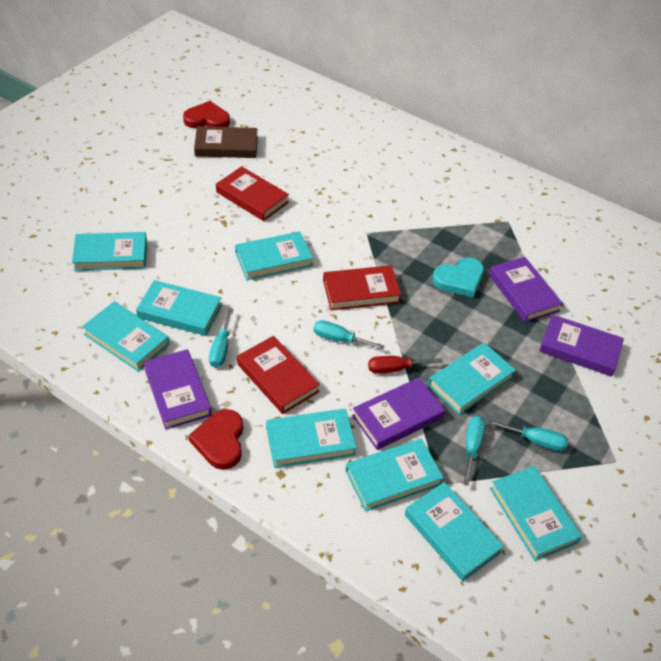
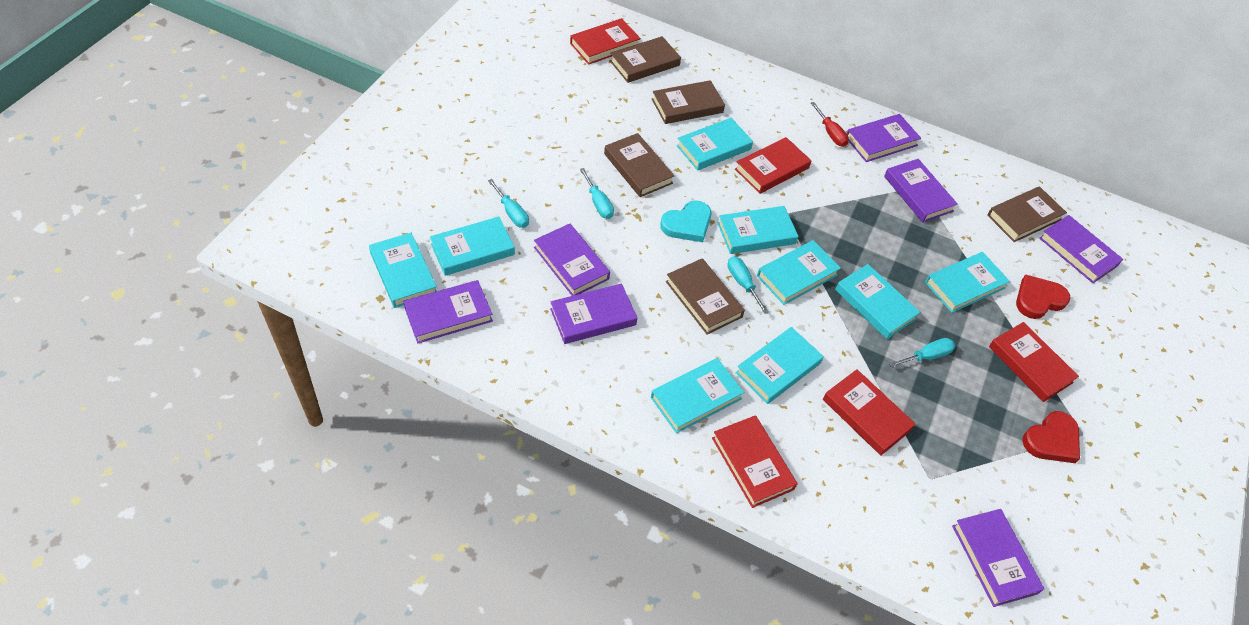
brown book: 1 -> 5
purple book: 4 -> 7
red book: 3 -> 5

